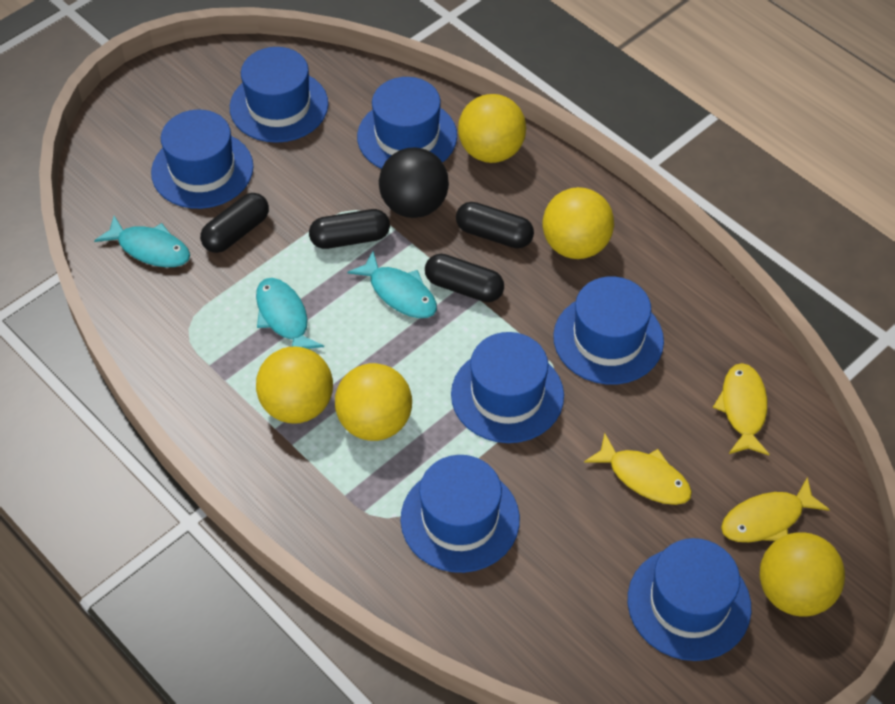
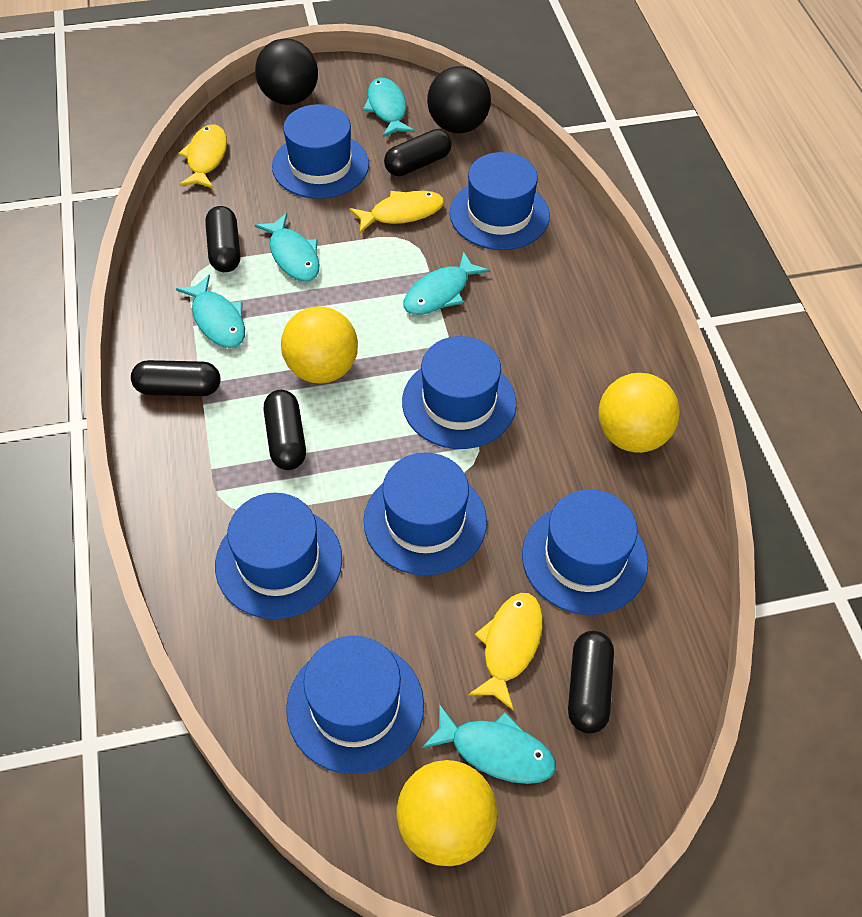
black ball: 1 -> 2
black capsule: 4 -> 5
turquoise fish: 3 -> 5
yellow ball: 5 -> 3

